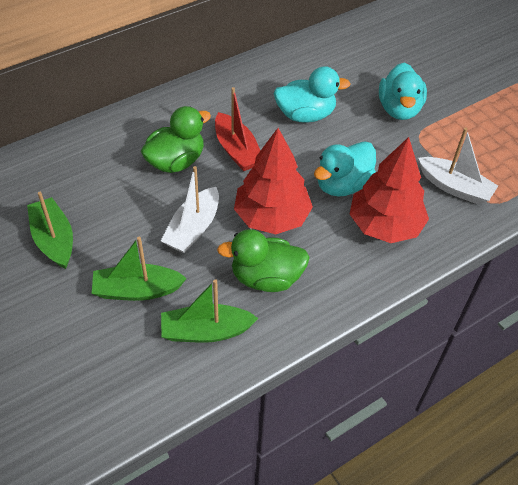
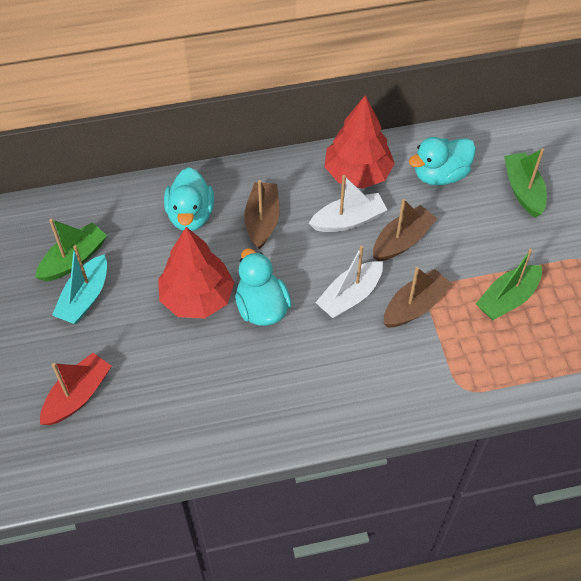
brown boat: 0 -> 3
green duck: 2 -> 0
turquoise boat: 0 -> 1

